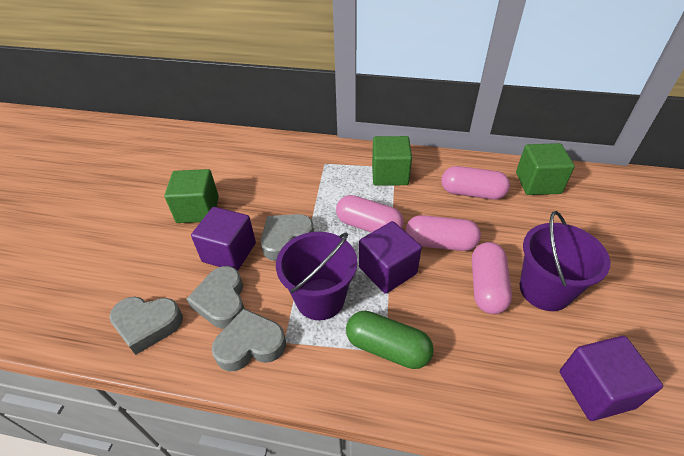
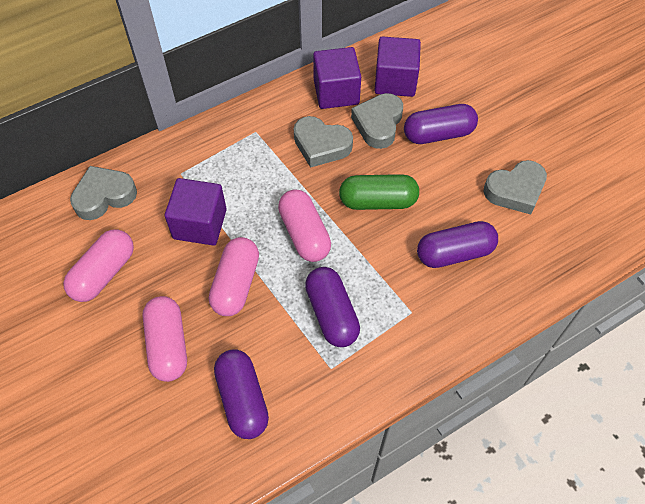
green cube: 3 -> 0
purple bucket: 2 -> 0
purple capsule: 0 -> 4

